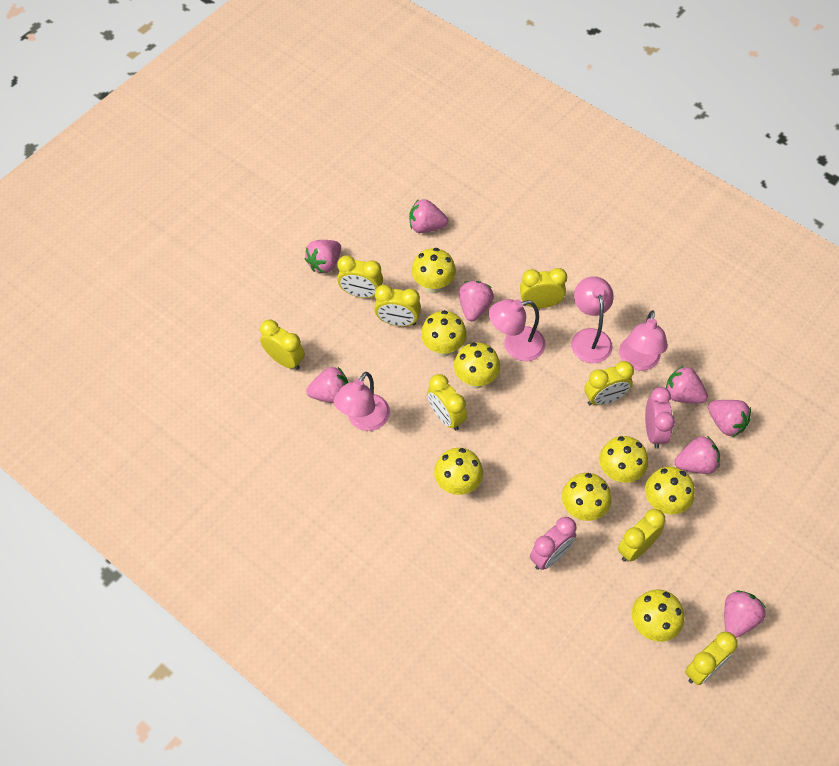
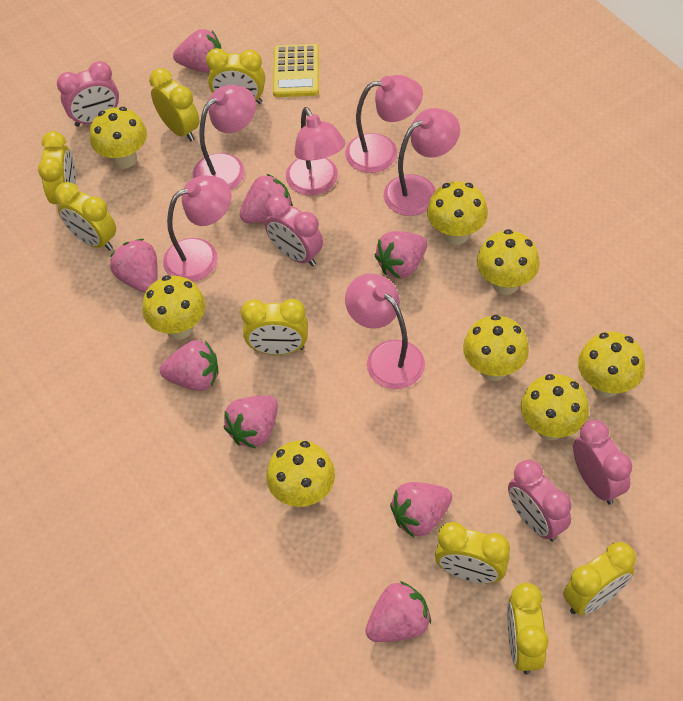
pink clock: 2 -> 4
pink lamp: 4 -> 6
yellow calculator: 0 -> 1

